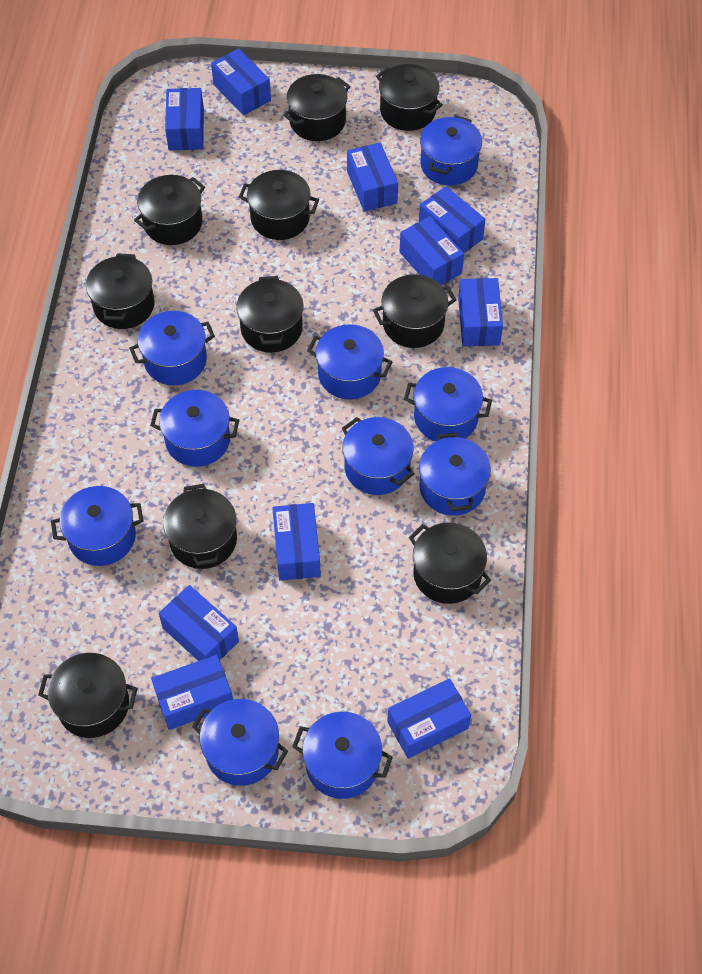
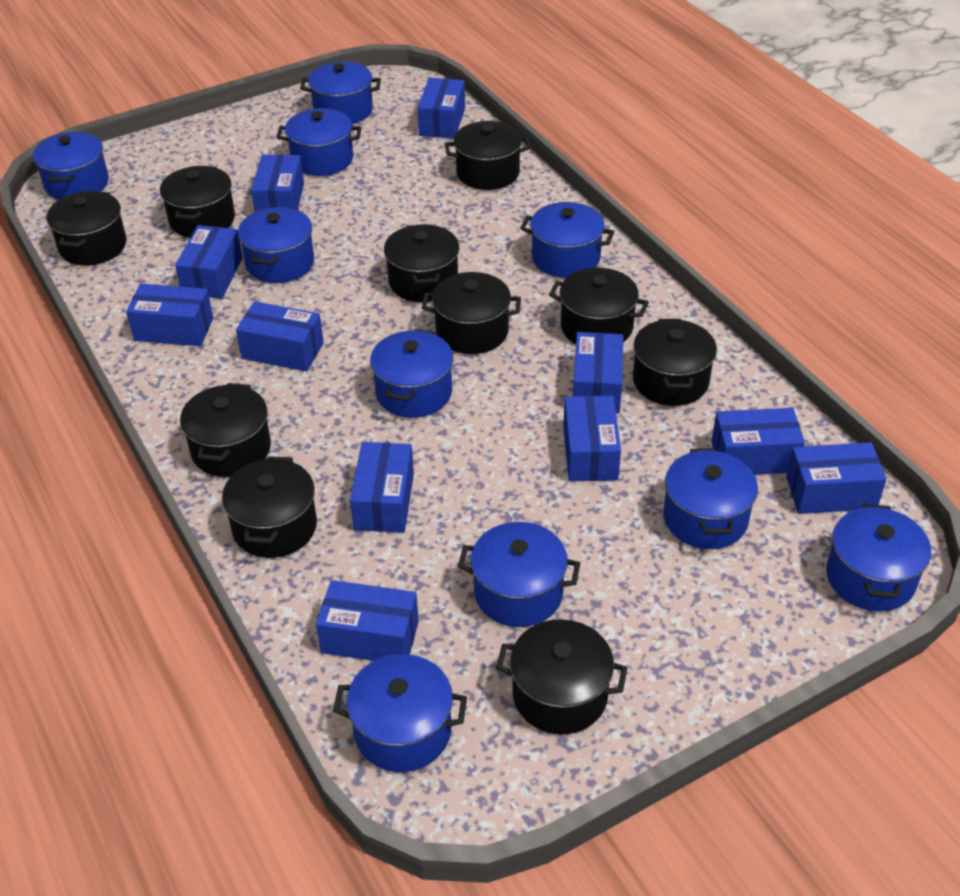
blue box: 10 -> 11

